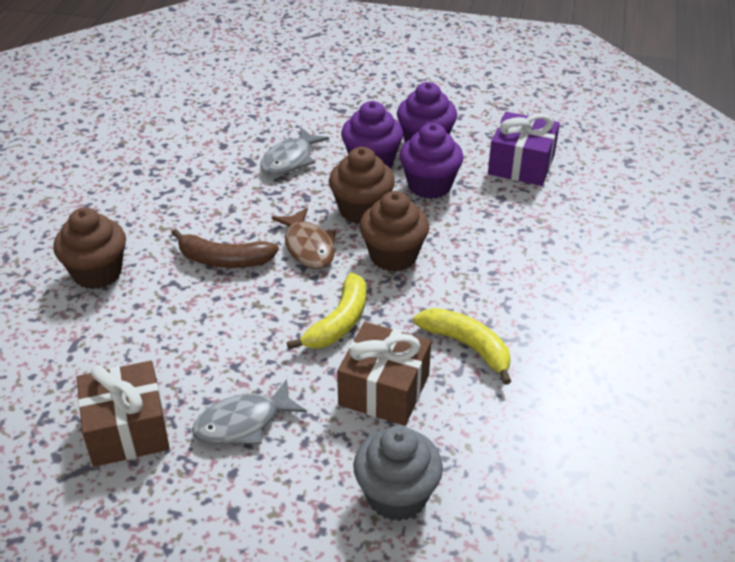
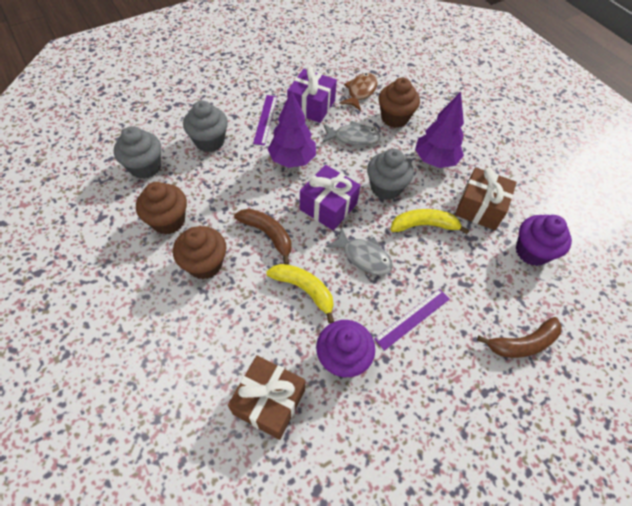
brown banana: 1 -> 2
grey cupcake: 1 -> 3
purple cupcake: 3 -> 2
purple gift: 1 -> 2
purple ruler: 0 -> 2
purple tree: 0 -> 2

